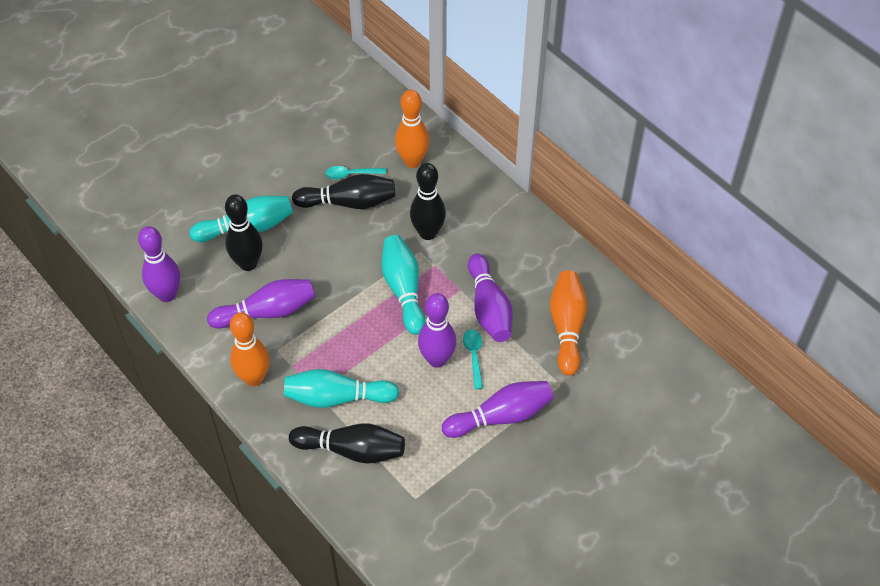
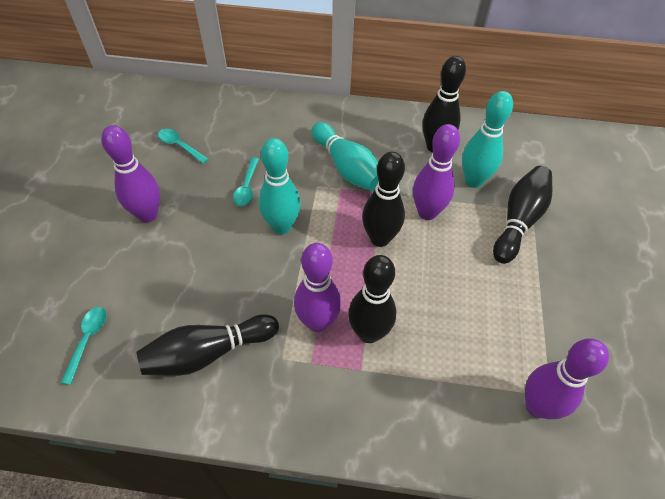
black bowling pin: 4 -> 5
orange bowling pin: 3 -> 0
purple bowling pin: 5 -> 4
turquoise spoon: 2 -> 3

